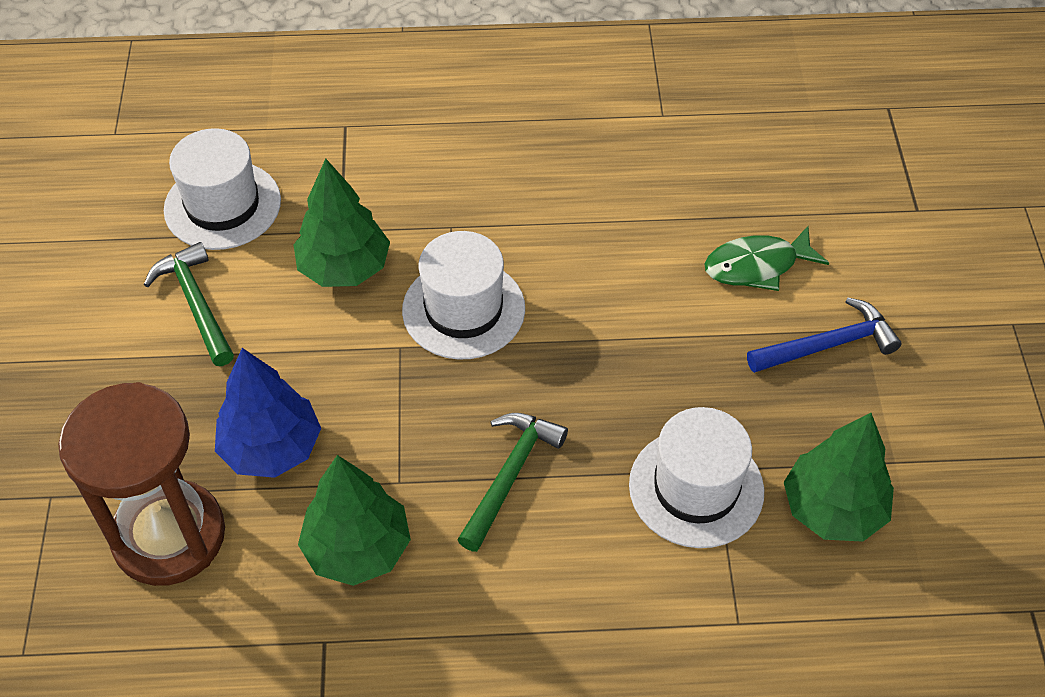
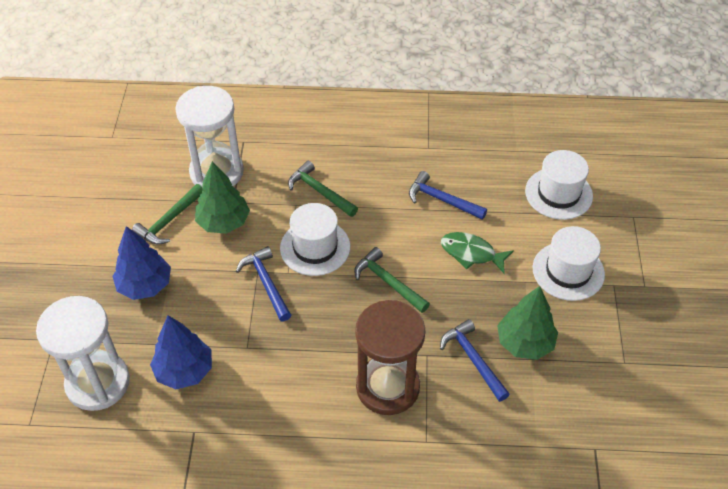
blue hammer: 1 -> 3
blue tree: 1 -> 2
green hammer: 2 -> 3
green tree: 3 -> 2
white hourglass: 0 -> 2

